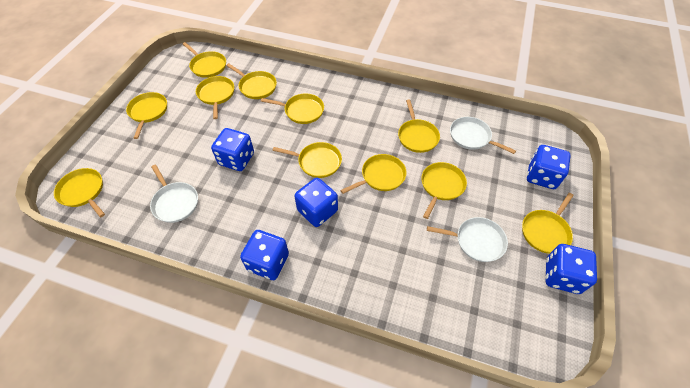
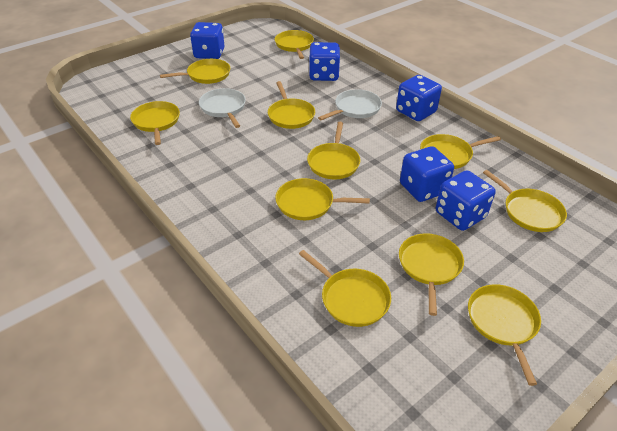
white pan: 3 -> 2

